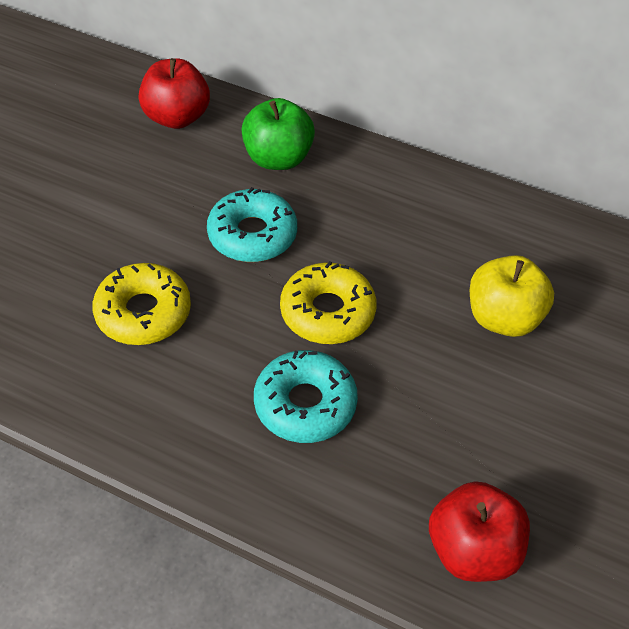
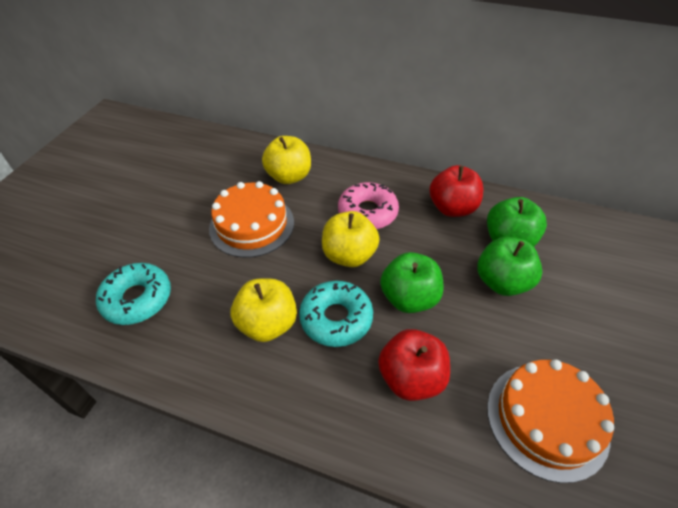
green apple: 1 -> 3
orange cake: 0 -> 2
pink donut: 0 -> 1
yellow apple: 1 -> 3
yellow donut: 2 -> 0

